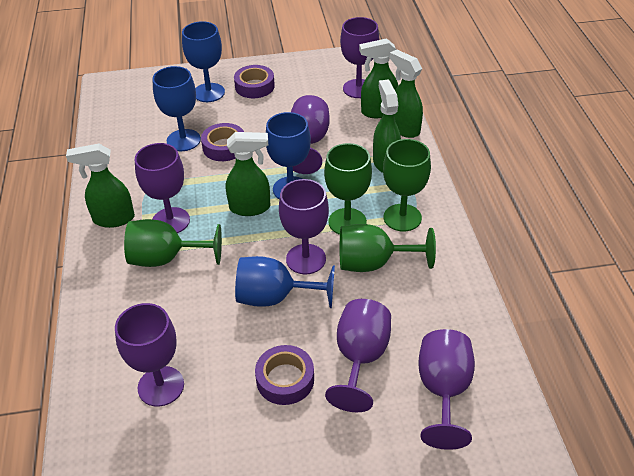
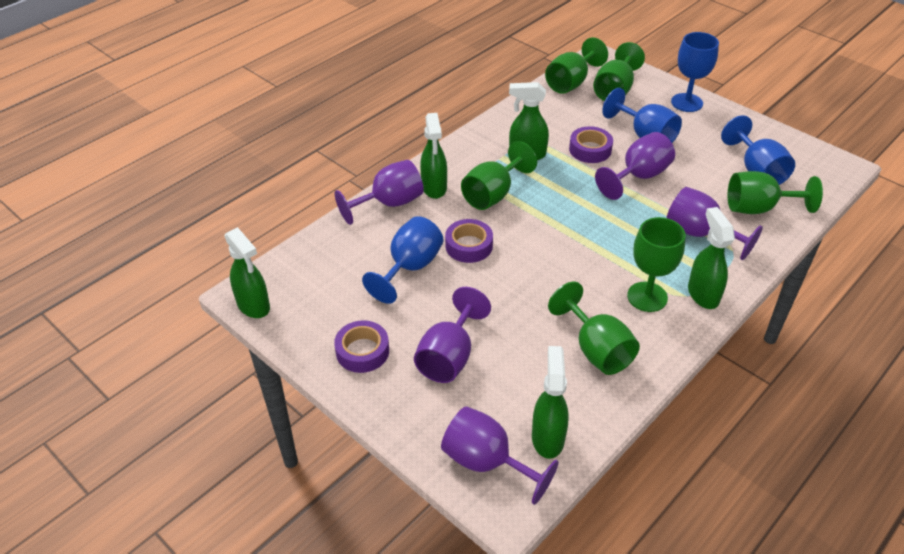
green goblet: 4 -> 6
purple goblet: 7 -> 5

